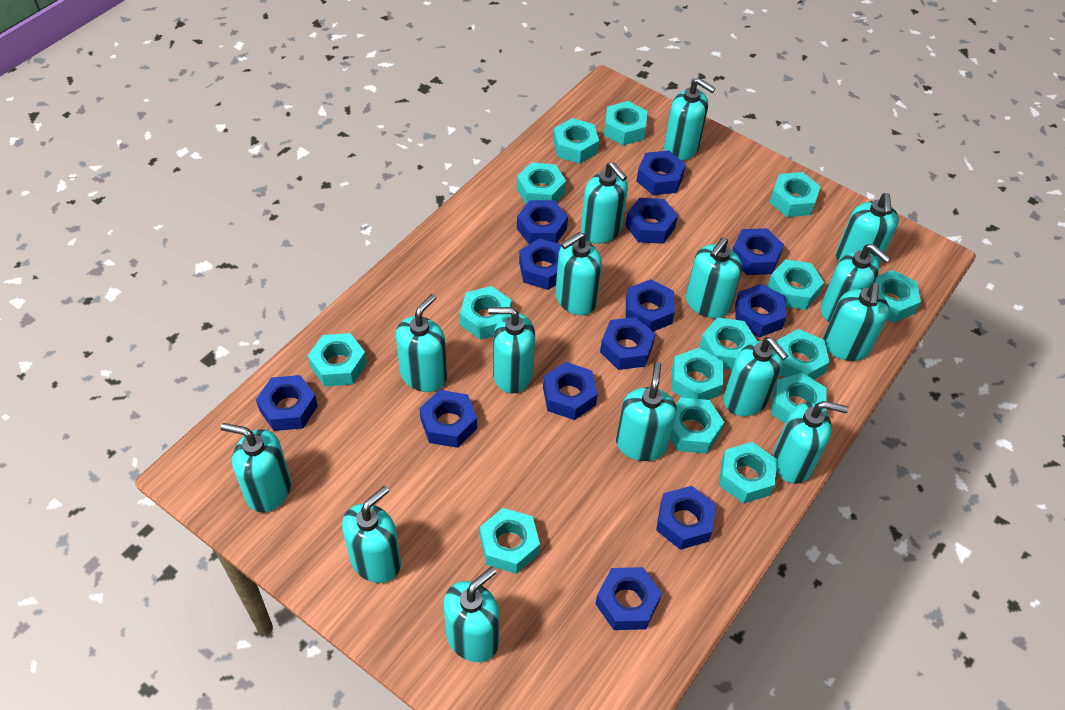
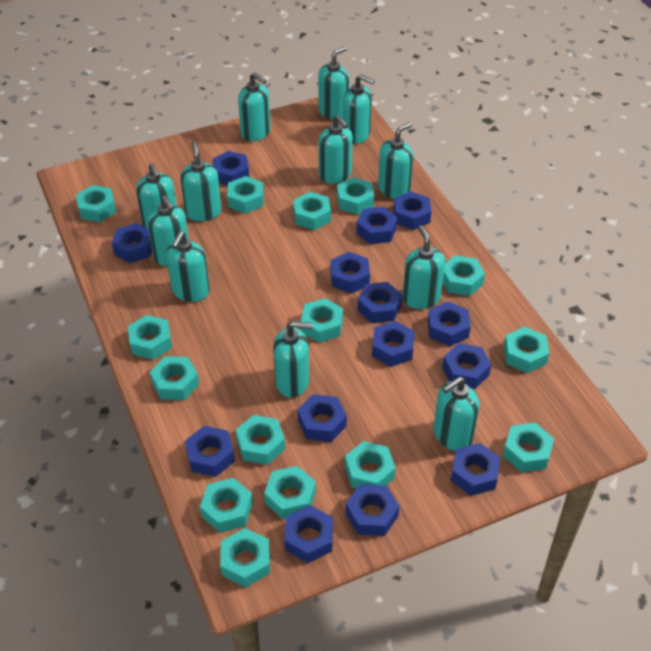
blue nut: 13 -> 14
turquoise soap dispenser: 15 -> 12

